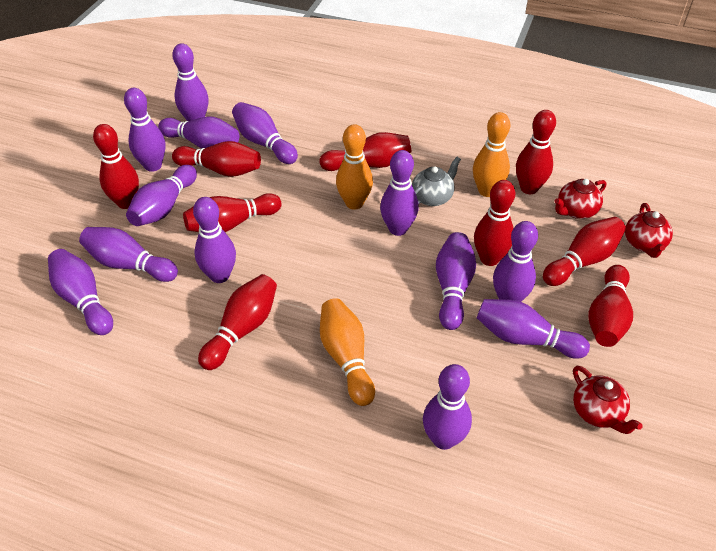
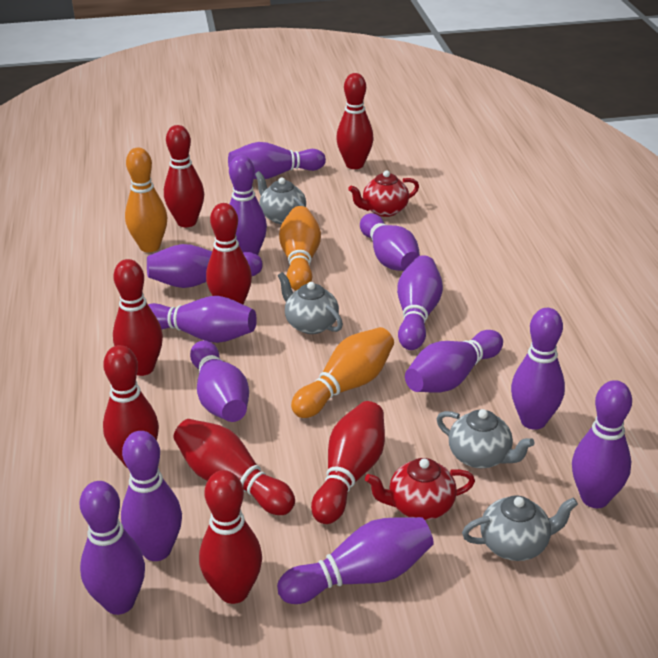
grey teapot: 1 -> 4
red bowling pin: 9 -> 8
red teapot: 3 -> 2

